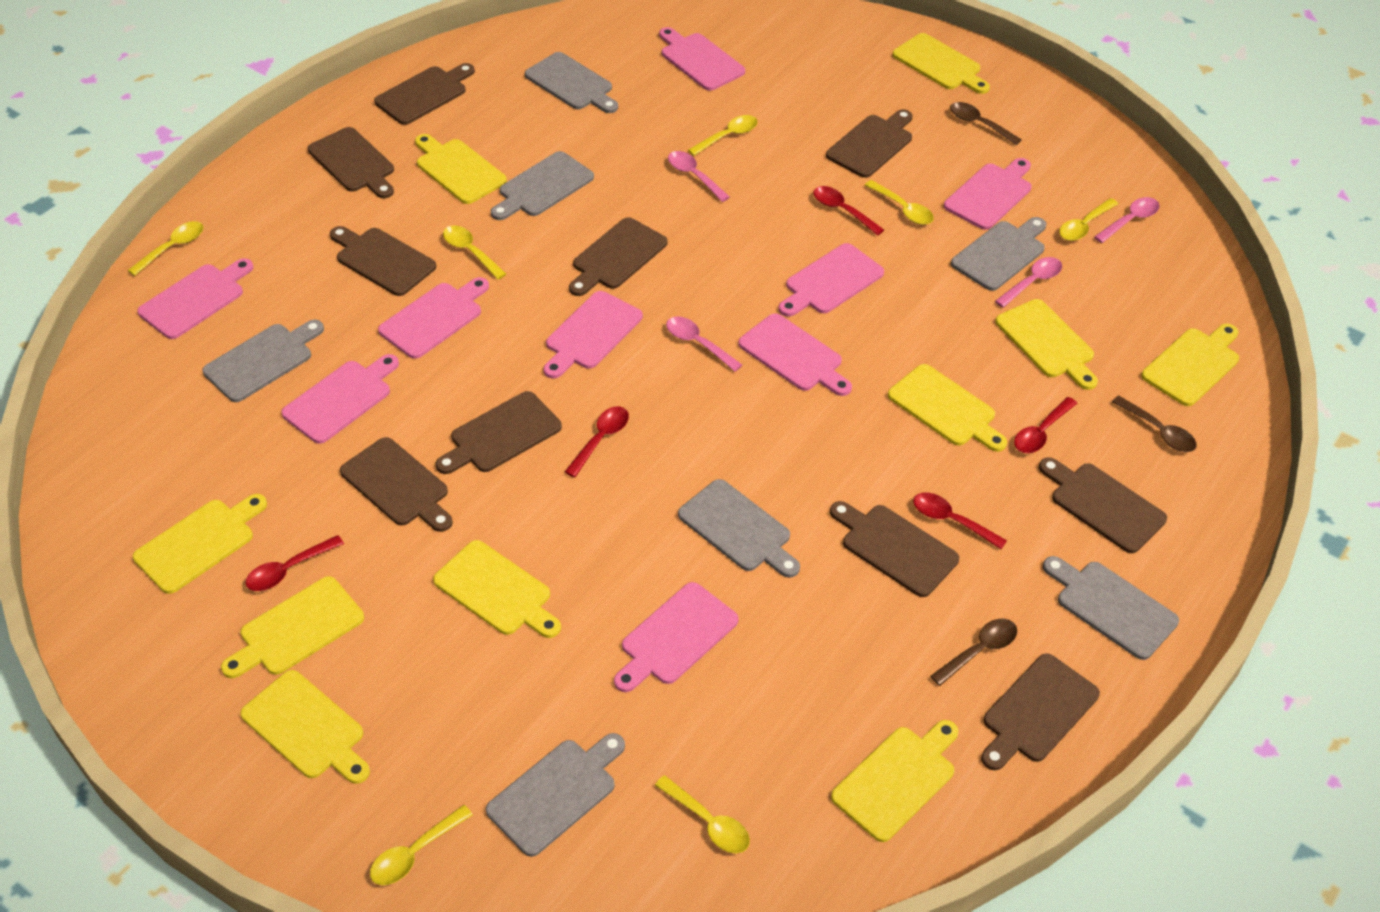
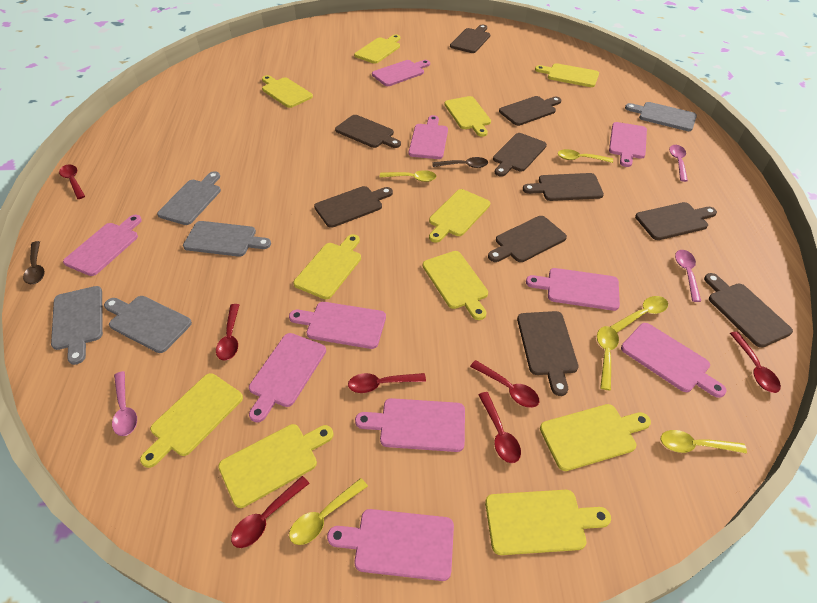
brown spoon: 3 -> 2
grey cutting board: 7 -> 5
pink cutting board: 9 -> 10
pink spoon: 4 -> 3
red spoon: 5 -> 7
yellow cutting board: 10 -> 11
yellow spoon: 7 -> 6

